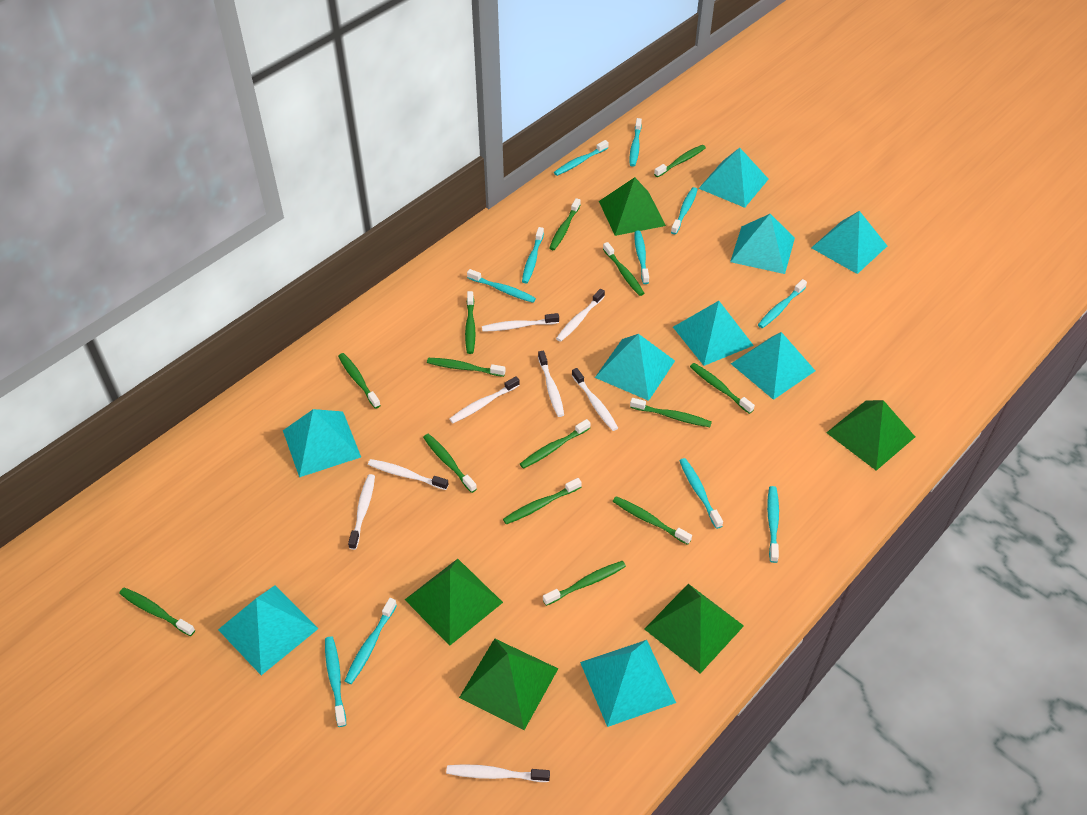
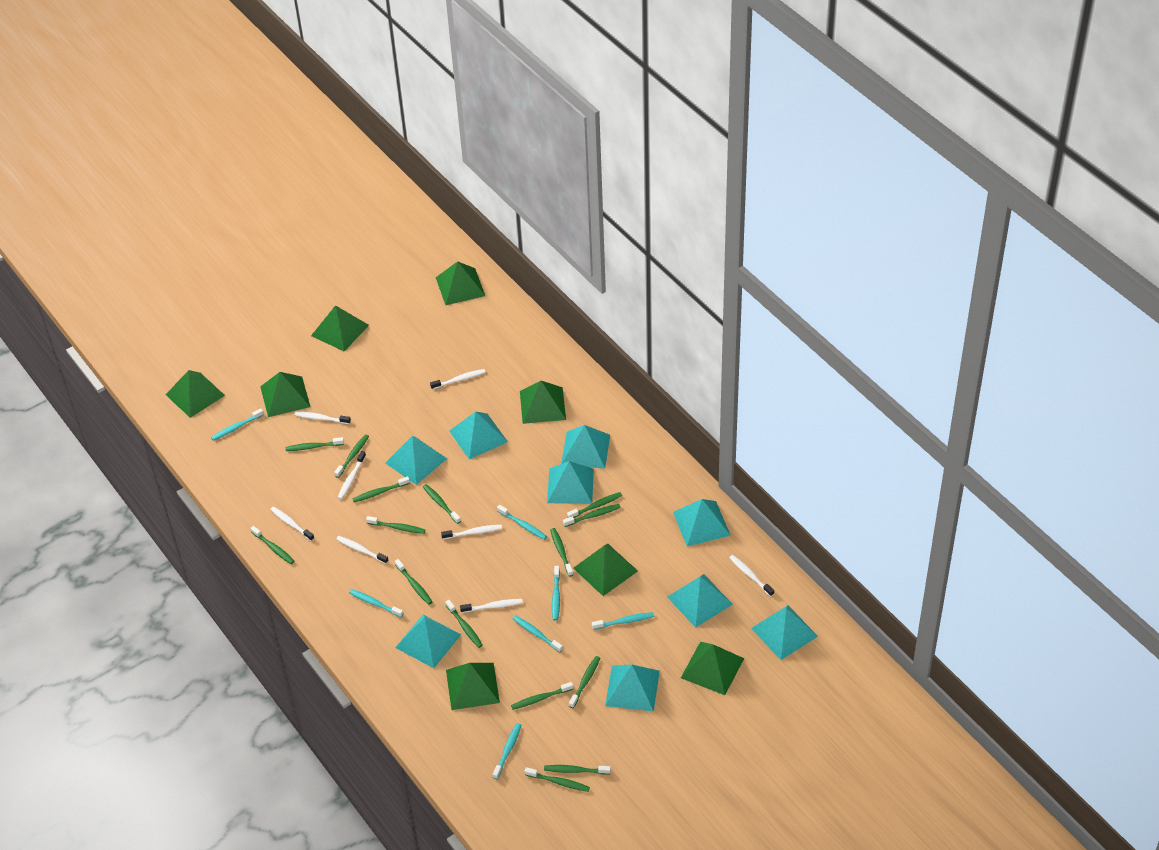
green pyramid: 5 -> 8
green toothbrush: 14 -> 15
turquoise toothbrush: 11 -> 7

